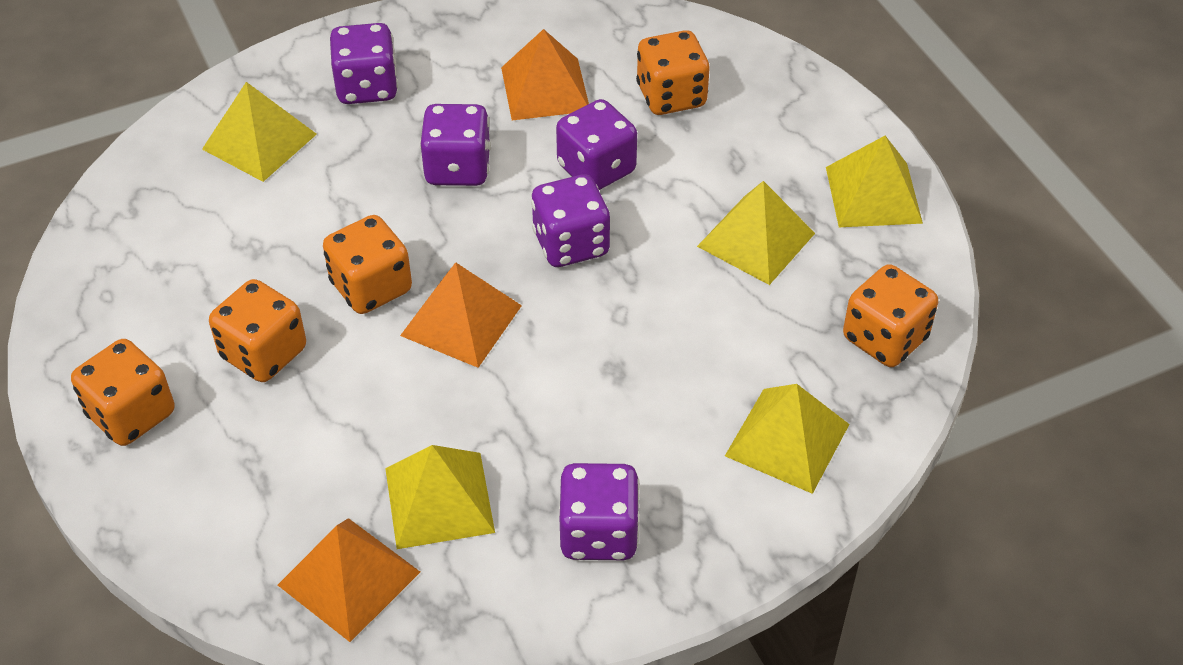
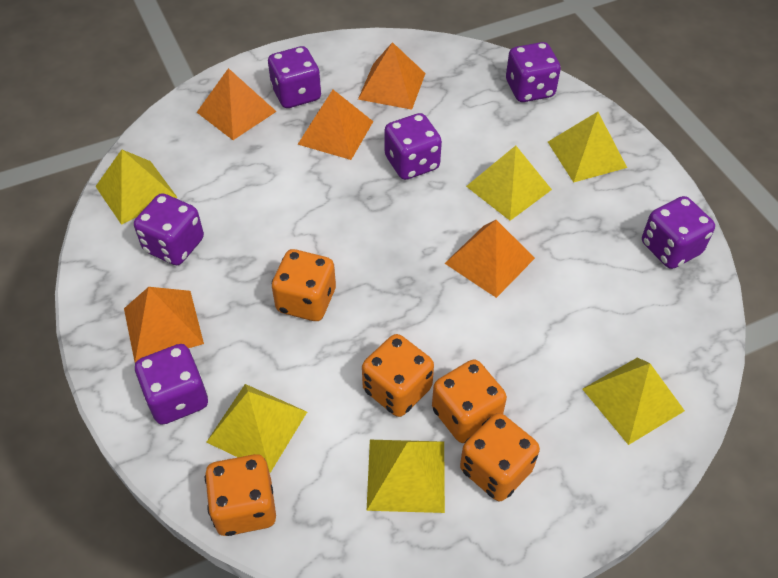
orange pyramid: 3 -> 5
purple dice: 5 -> 6
yellow pyramid: 5 -> 6

